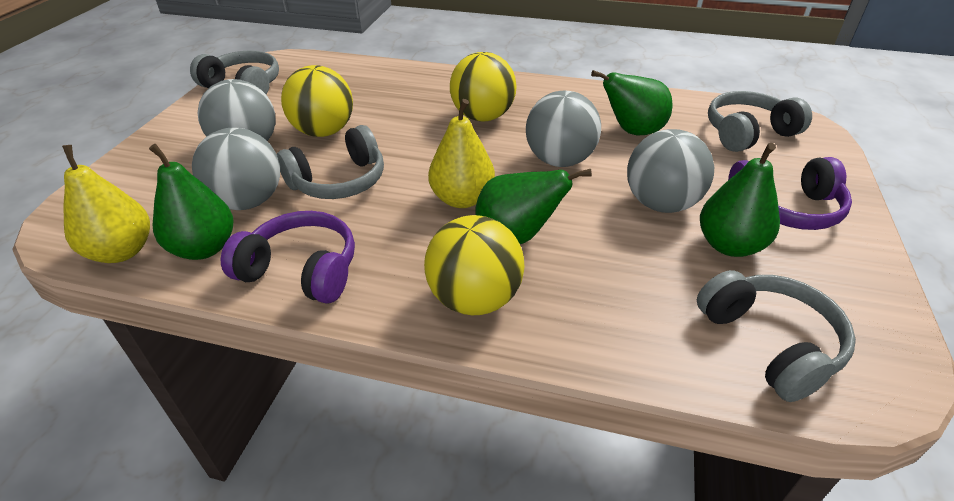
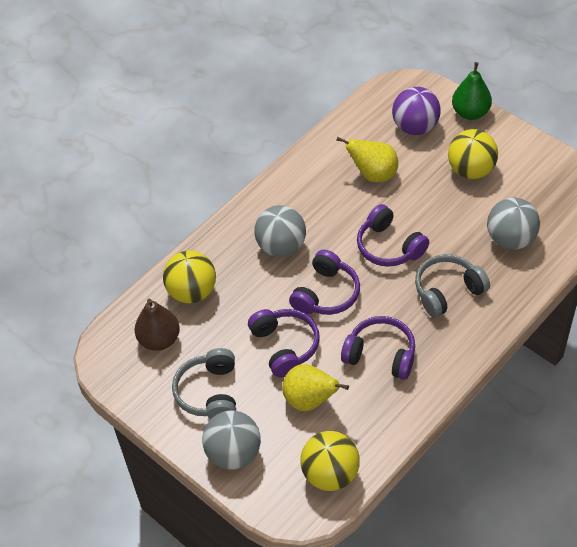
brown pear: 0 -> 1
green pear: 4 -> 1
grey ball: 4 -> 3
grey headphones: 4 -> 2
purple ball: 0 -> 1
purple headphones: 2 -> 4

